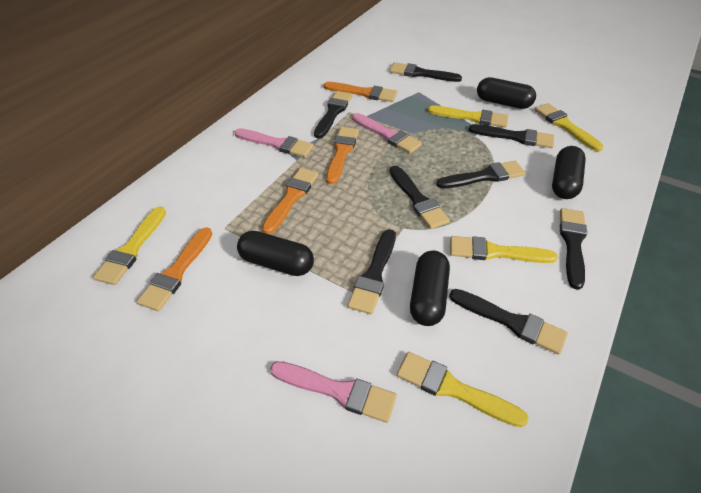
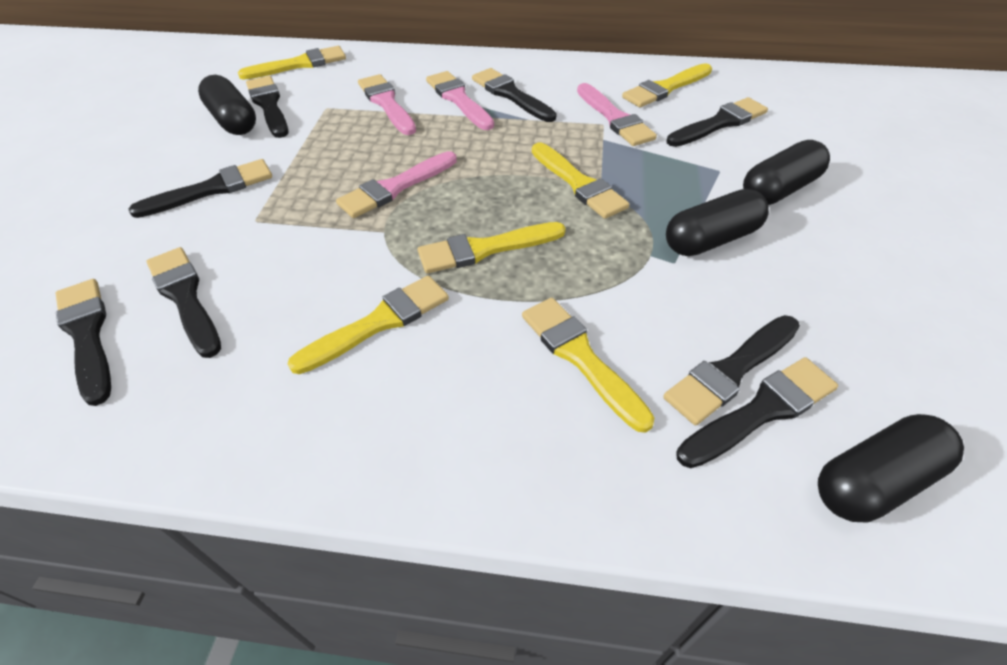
orange brush: 4 -> 0
pink brush: 3 -> 4
yellow brush: 5 -> 6

